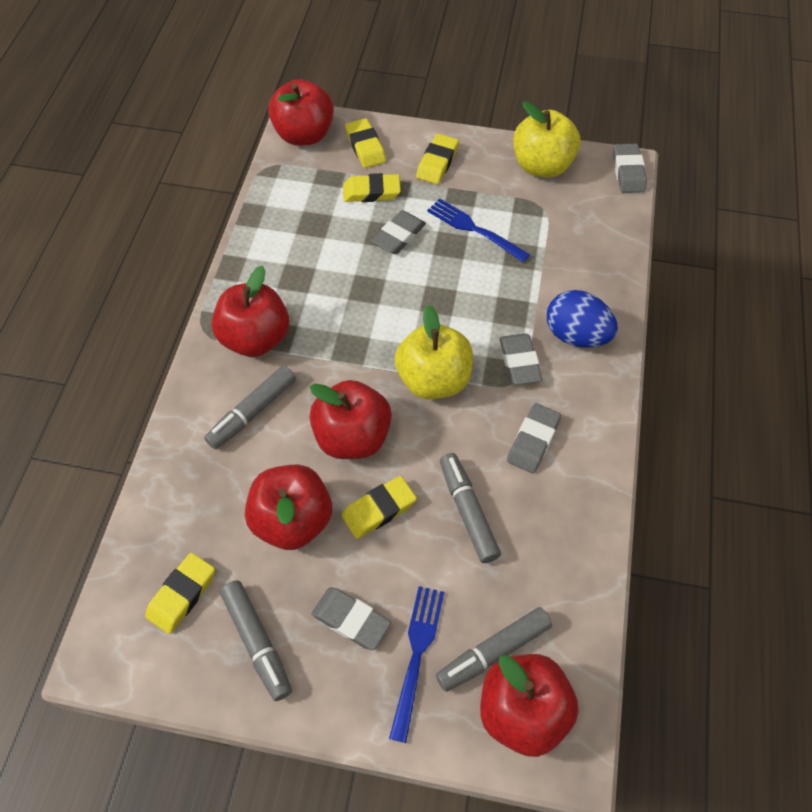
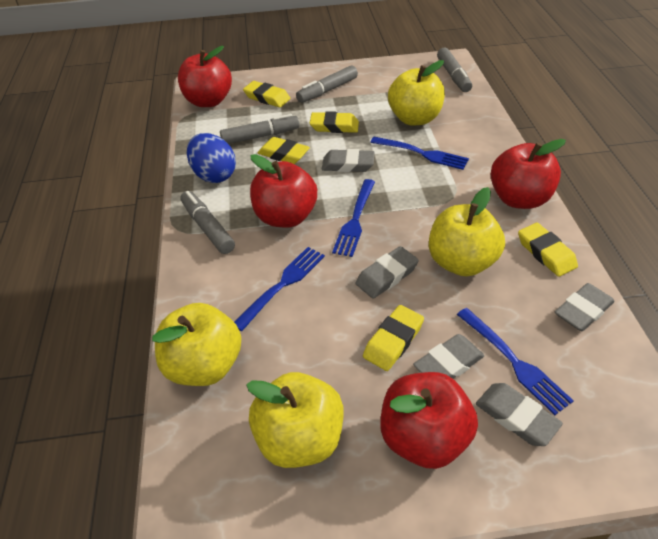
blue fork: 2 -> 4
red apple: 5 -> 4
yellow apple: 2 -> 4

